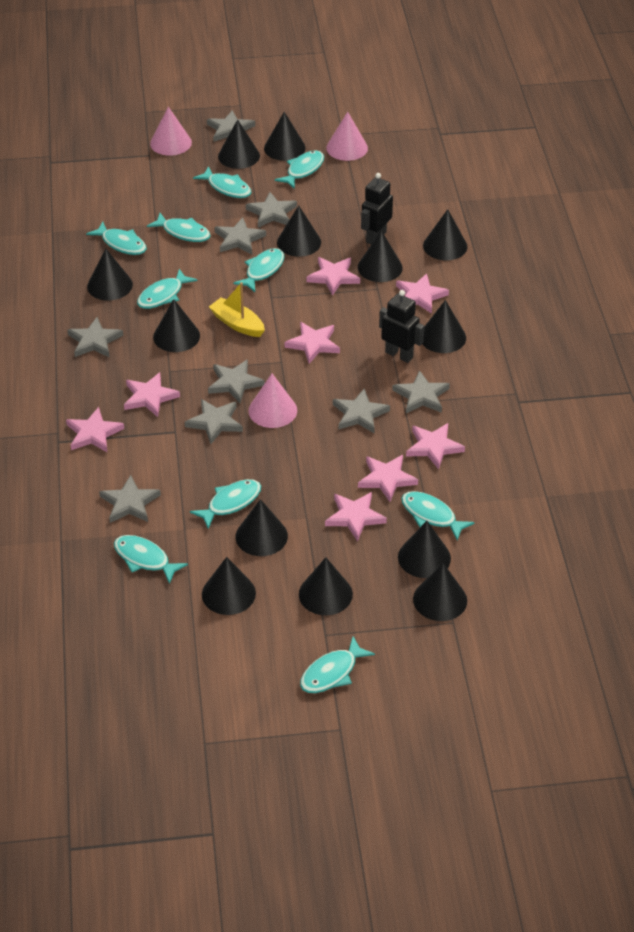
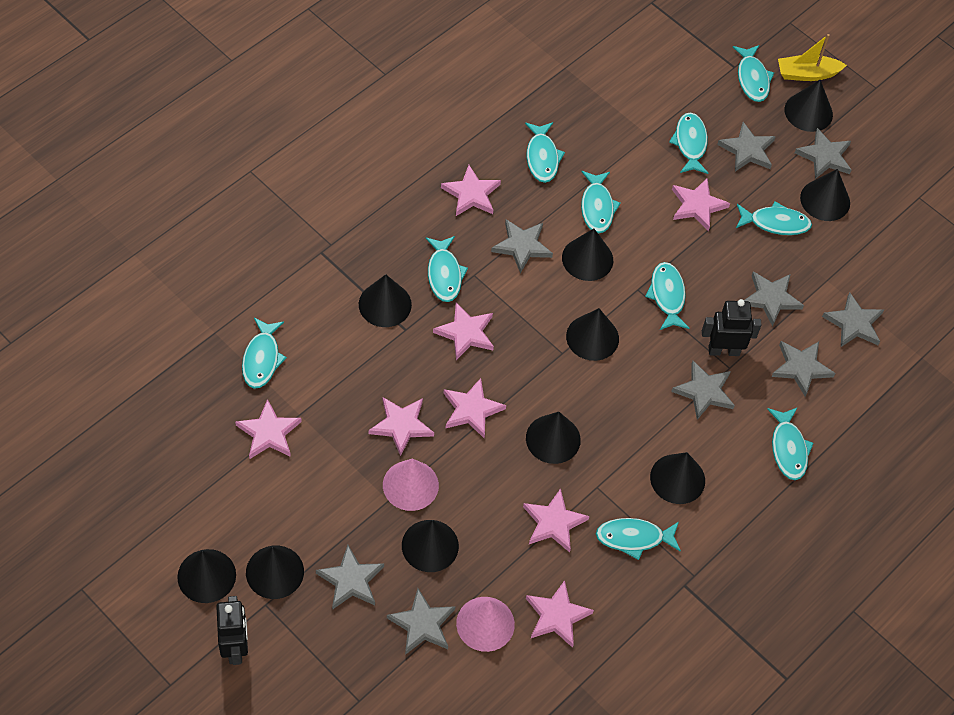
black cone: 13 -> 10
pink cone: 3 -> 2

